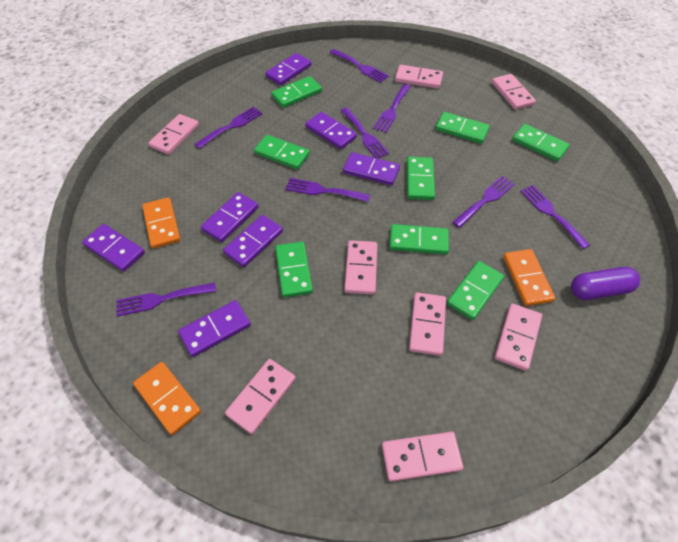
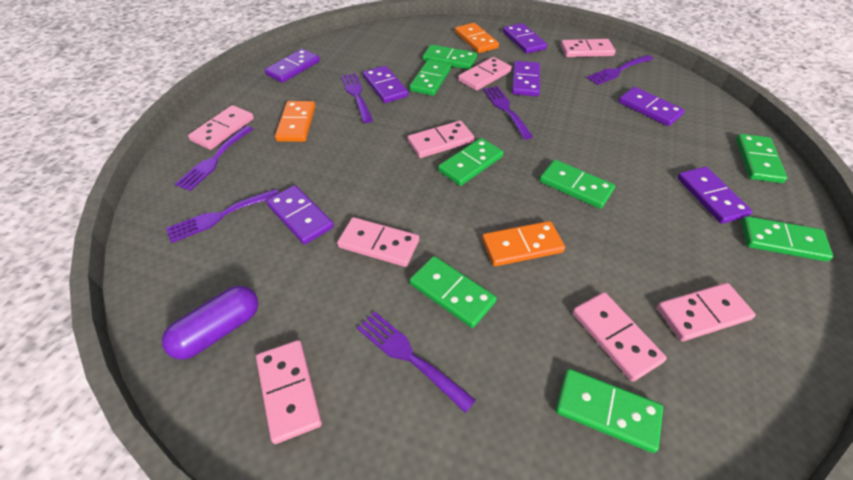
purple fork: 8 -> 6

